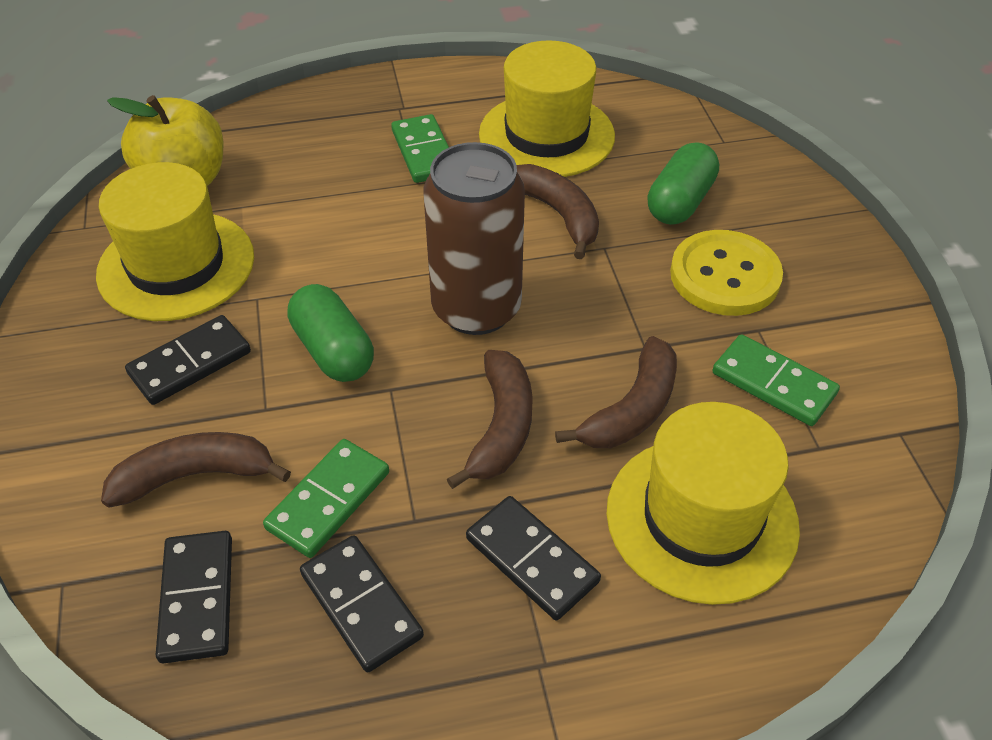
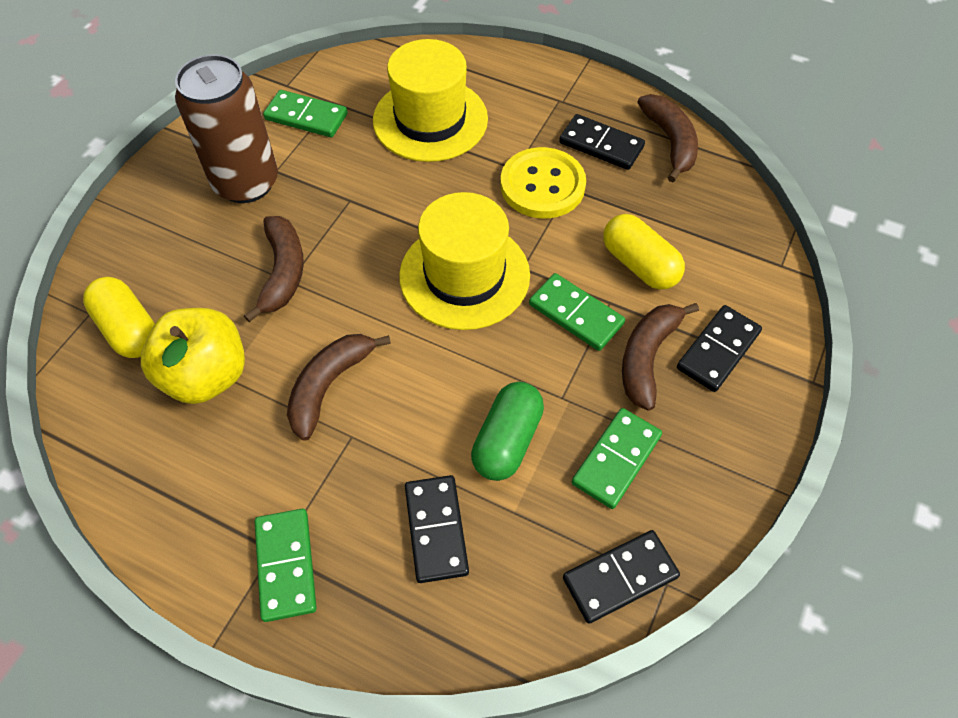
green capsule: 2 -> 1
green domino: 3 -> 4
yellow capsule: 0 -> 2
yellow hat: 3 -> 2

